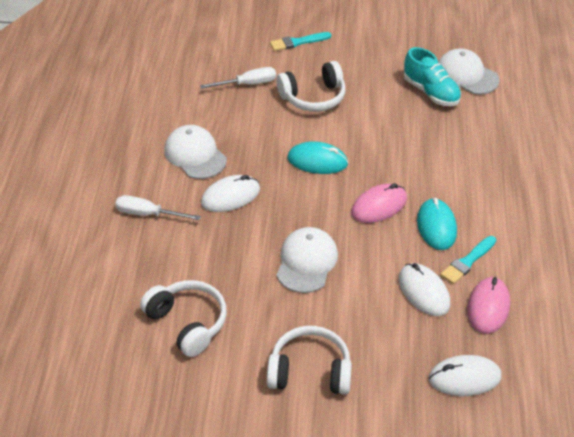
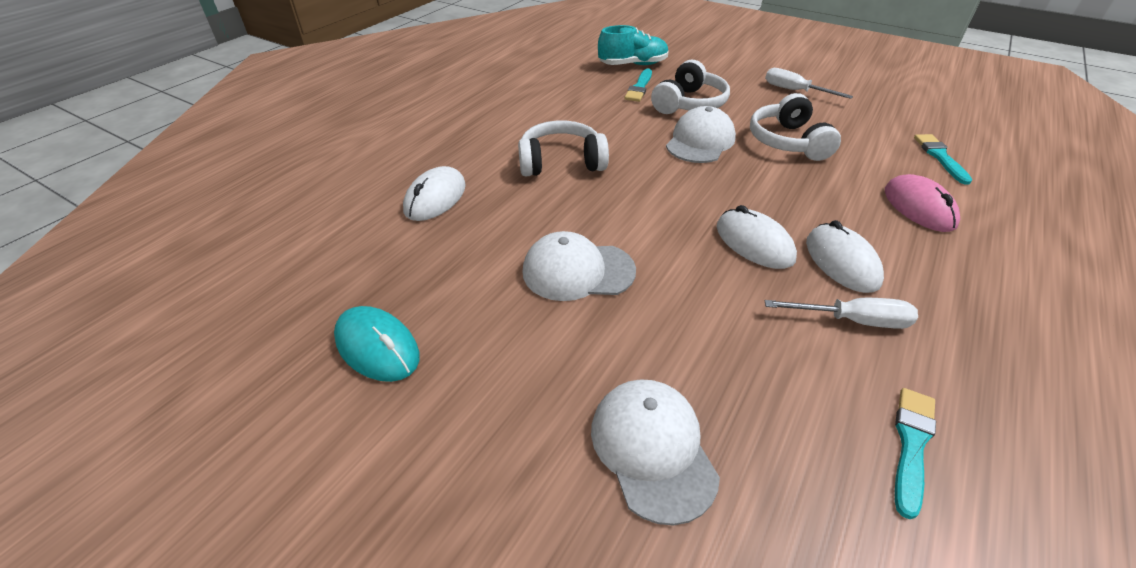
pink mouse: 2 -> 1
turquoise brush: 2 -> 3
turquoise mouse: 2 -> 1

